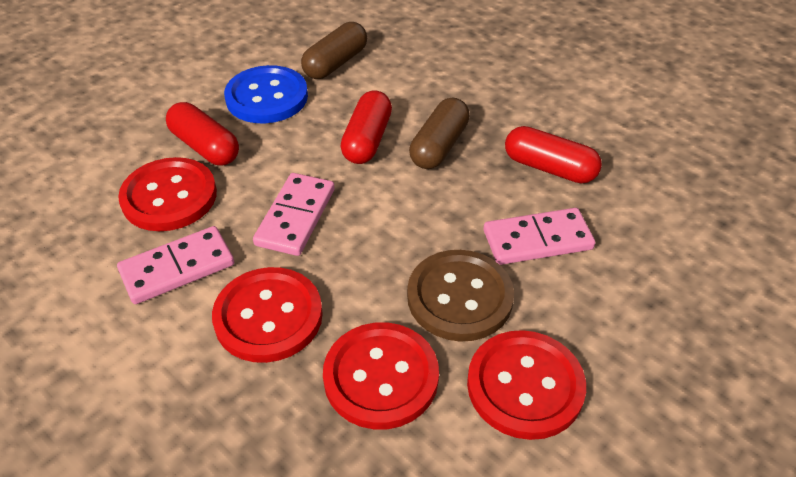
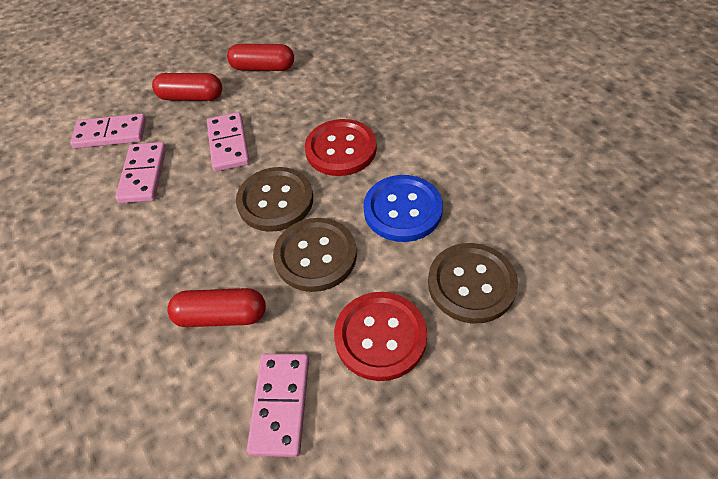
brown button: 1 -> 3
brown capsule: 2 -> 0
pink domino: 3 -> 4
red button: 4 -> 2

